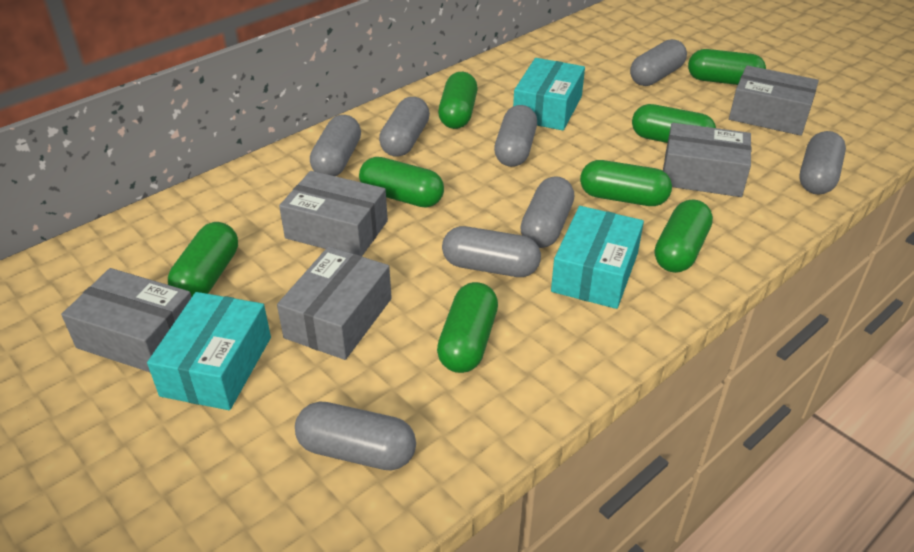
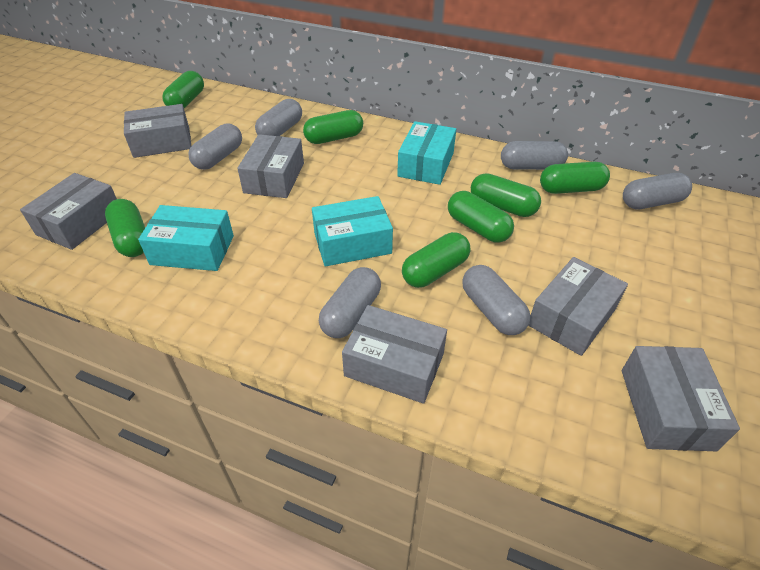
green capsule: 8 -> 7
grey box: 5 -> 6
grey capsule: 8 -> 6

